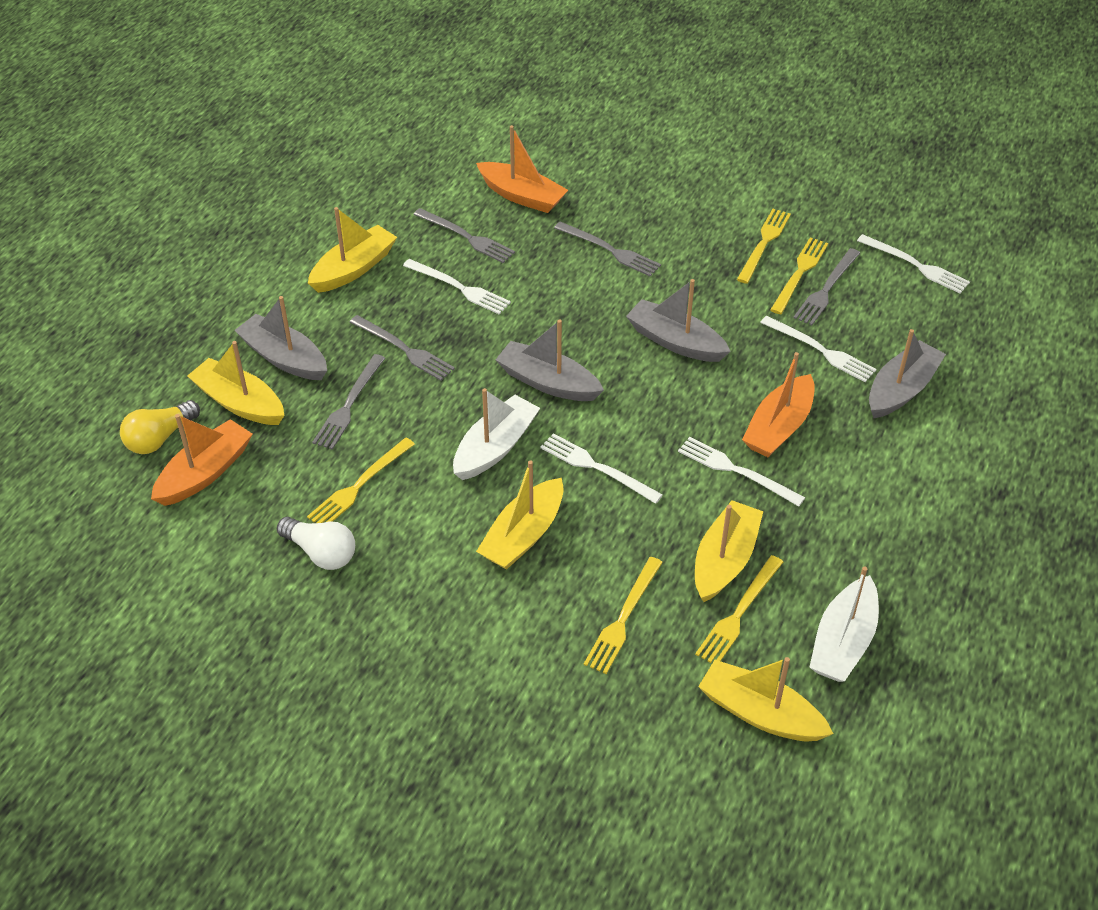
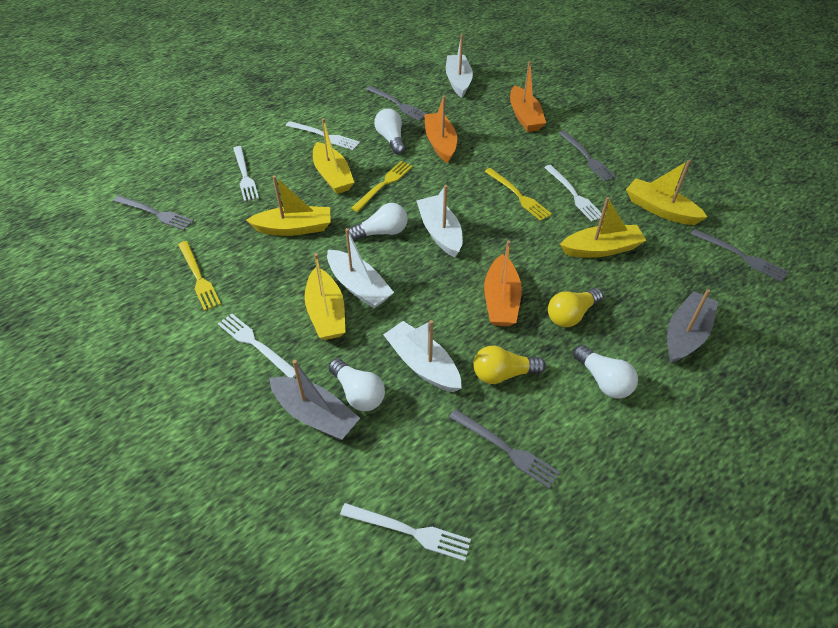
grey boat: 4 -> 2
white boat: 2 -> 4
white light bulb: 1 -> 4
yellow fork: 5 -> 3
yellow light bulb: 1 -> 2

